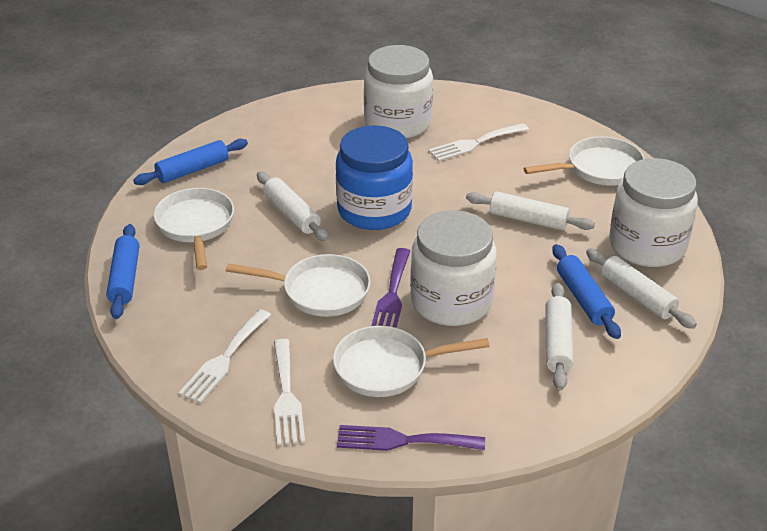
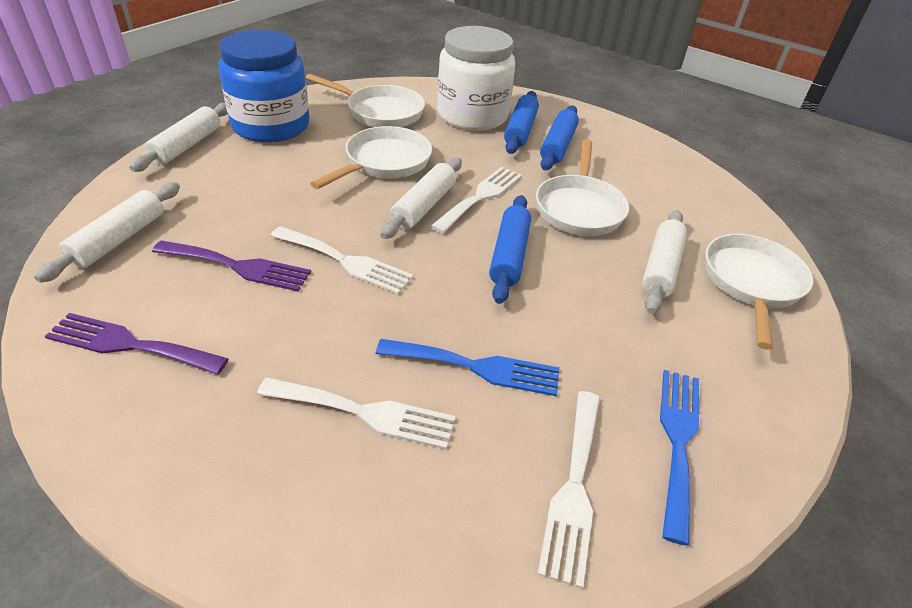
blue fork: 0 -> 2
white fork: 3 -> 4
white jar: 3 -> 1

